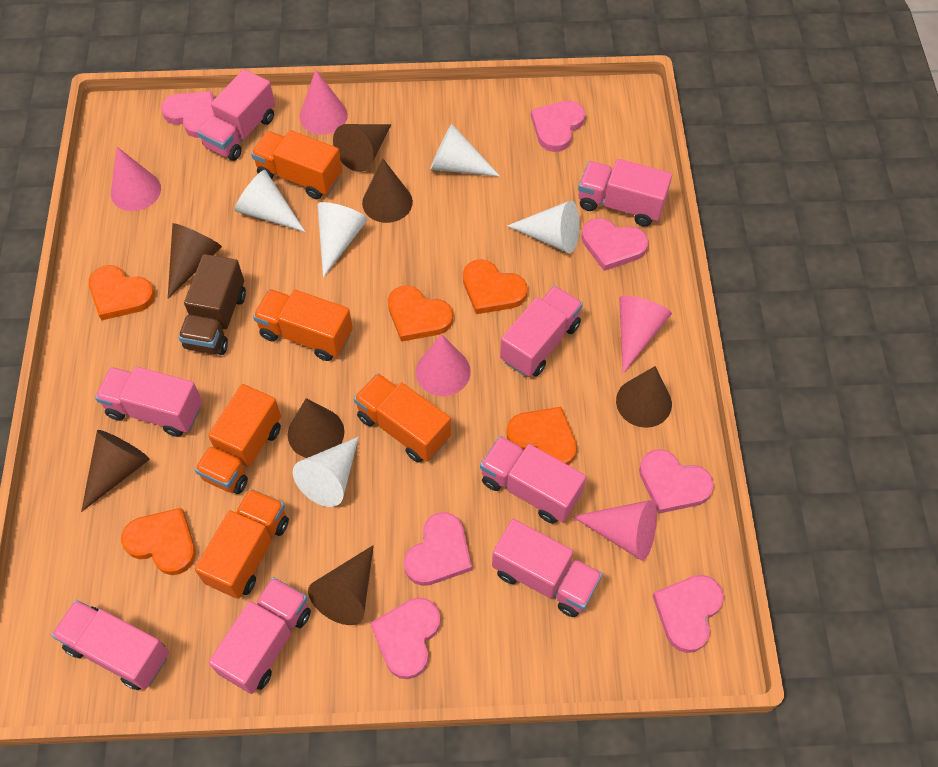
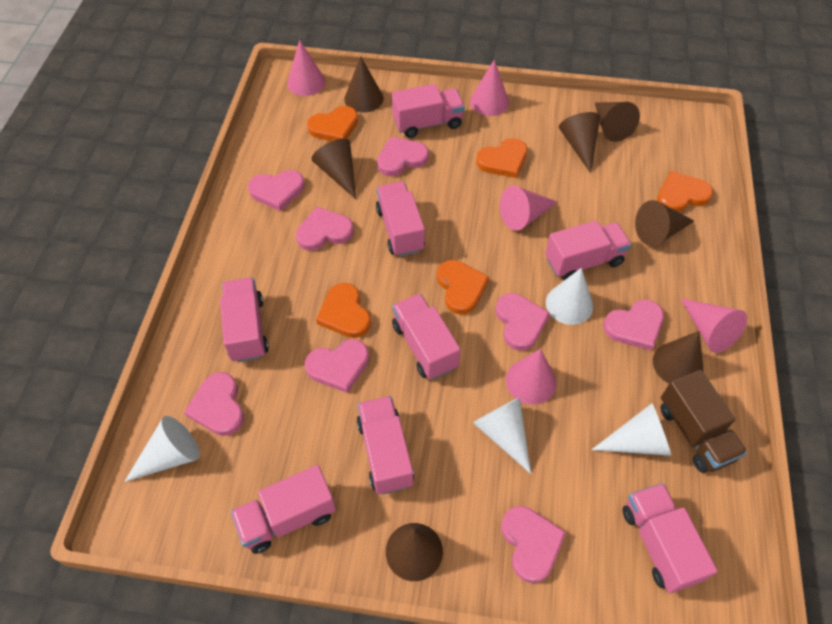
orange truck: 5 -> 0
pink heart: 7 -> 8
white cone: 5 -> 4

